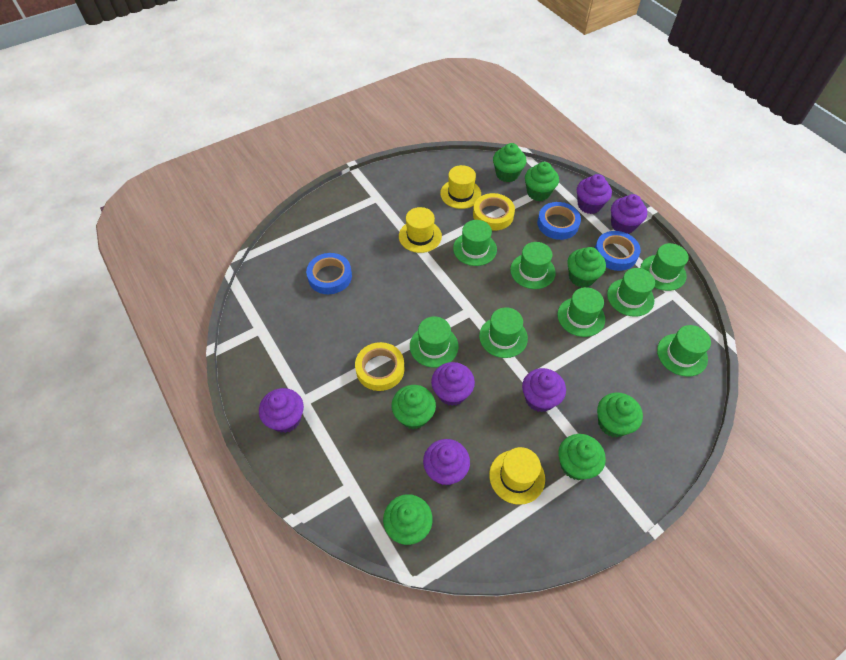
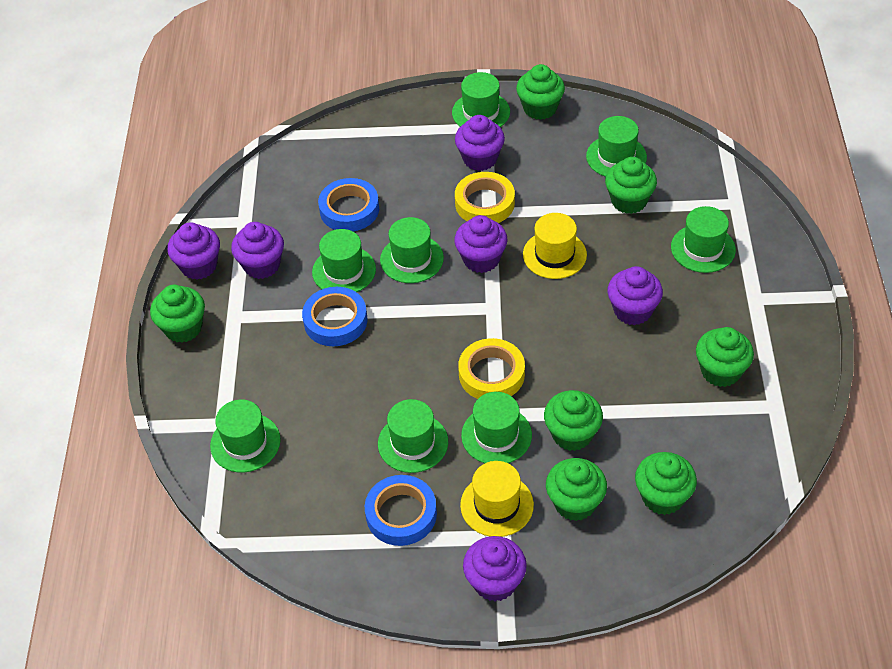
yellow hat: 3 -> 2

